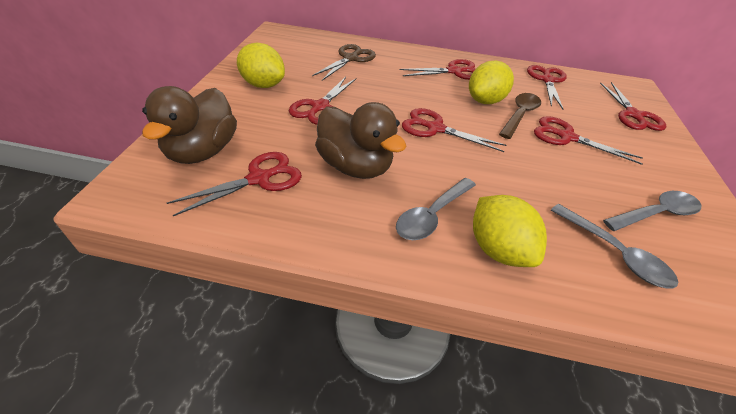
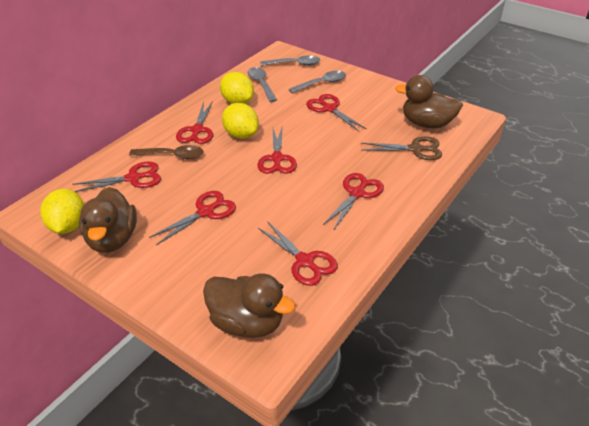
brown duck: 2 -> 3

